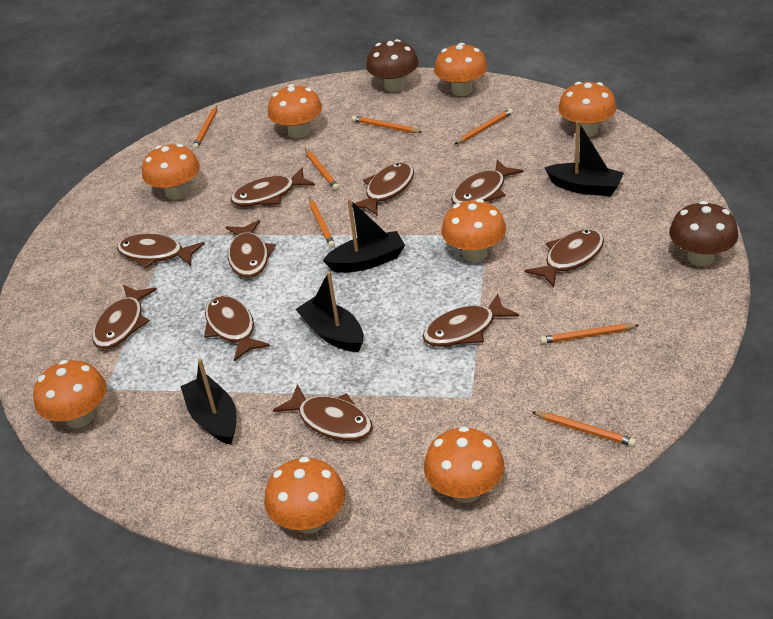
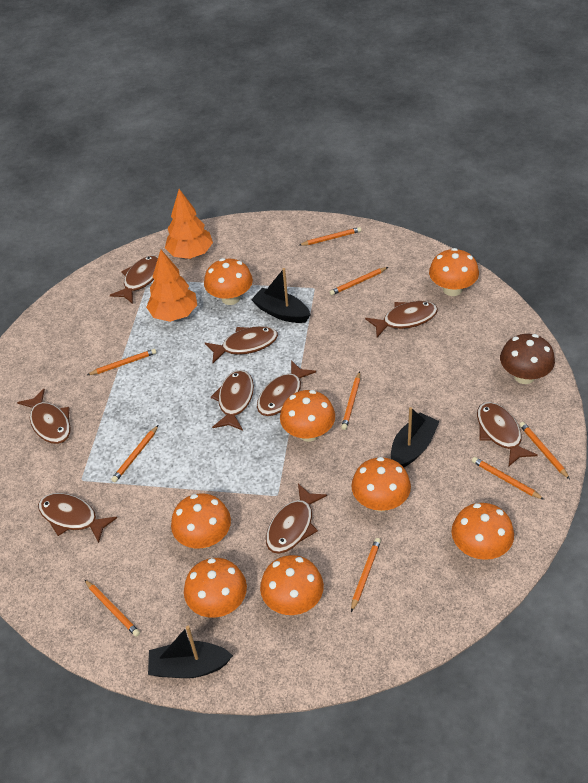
black boat: 4 -> 3
brown fish: 10 -> 9
brown mushroom: 2 -> 1
orange pencil: 7 -> 9
orange tree: 0 -> 2

